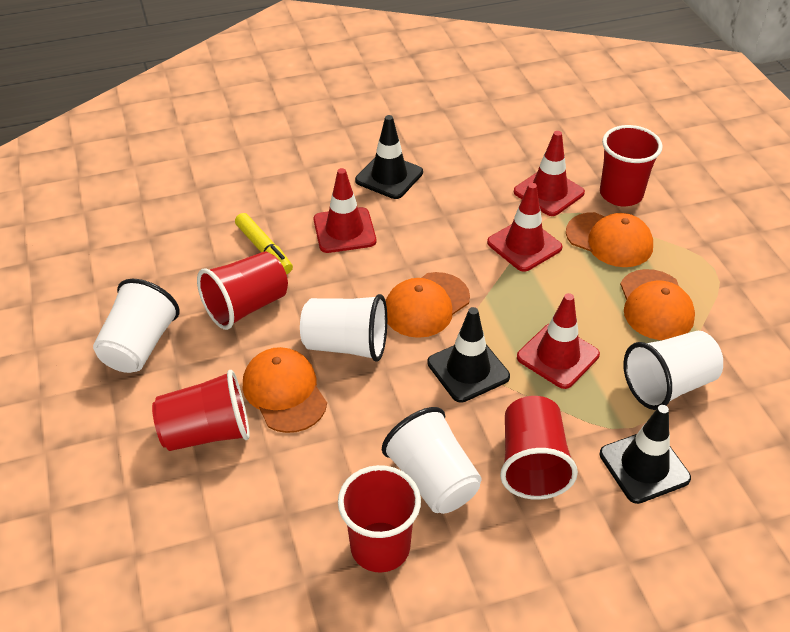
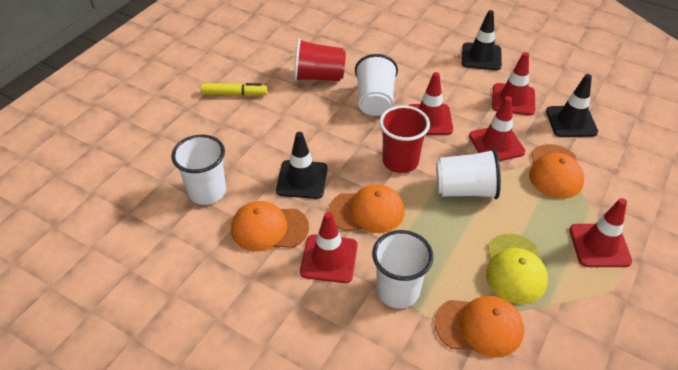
red cup: 5 -> 2
red traffic cone: 4 -> 5
yellow cap: 0 -> 1

